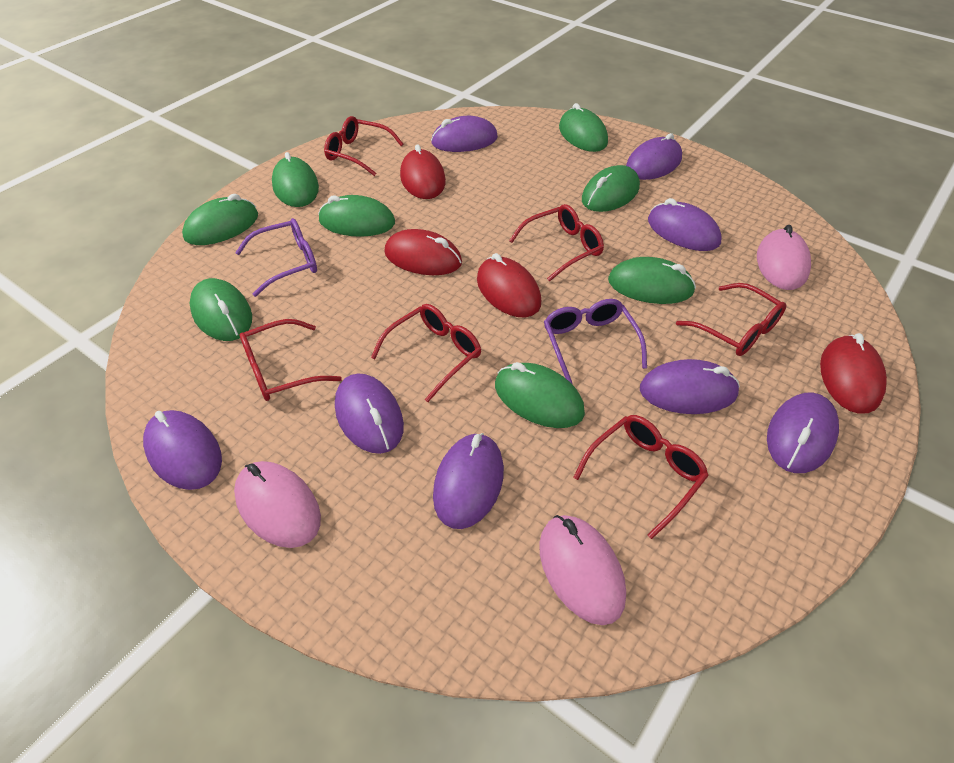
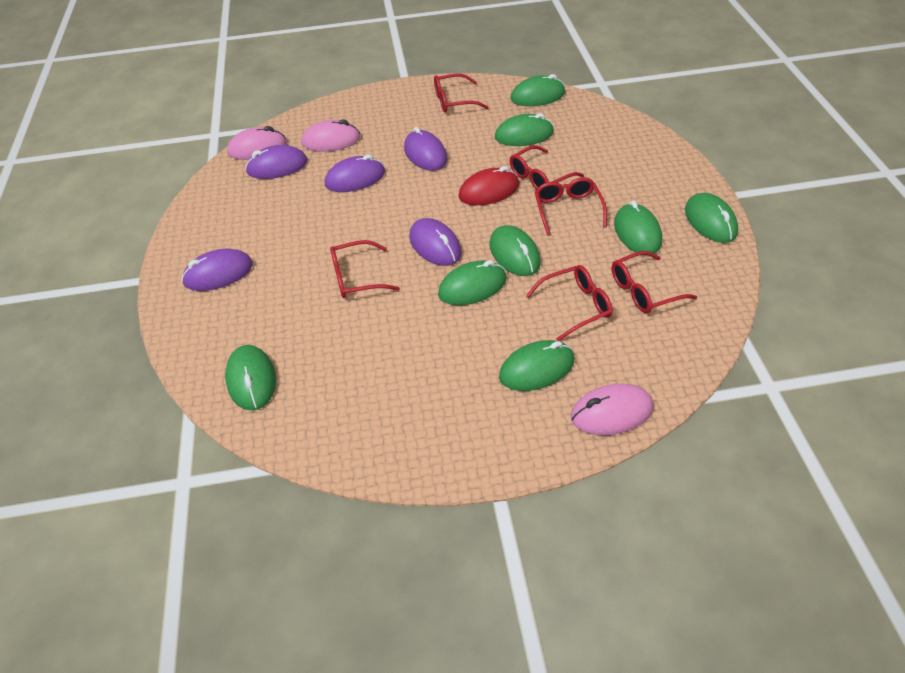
purple glasses: 2 -> 0
purple mouse: 8 -> 5
red mouse: 4 -> 1

